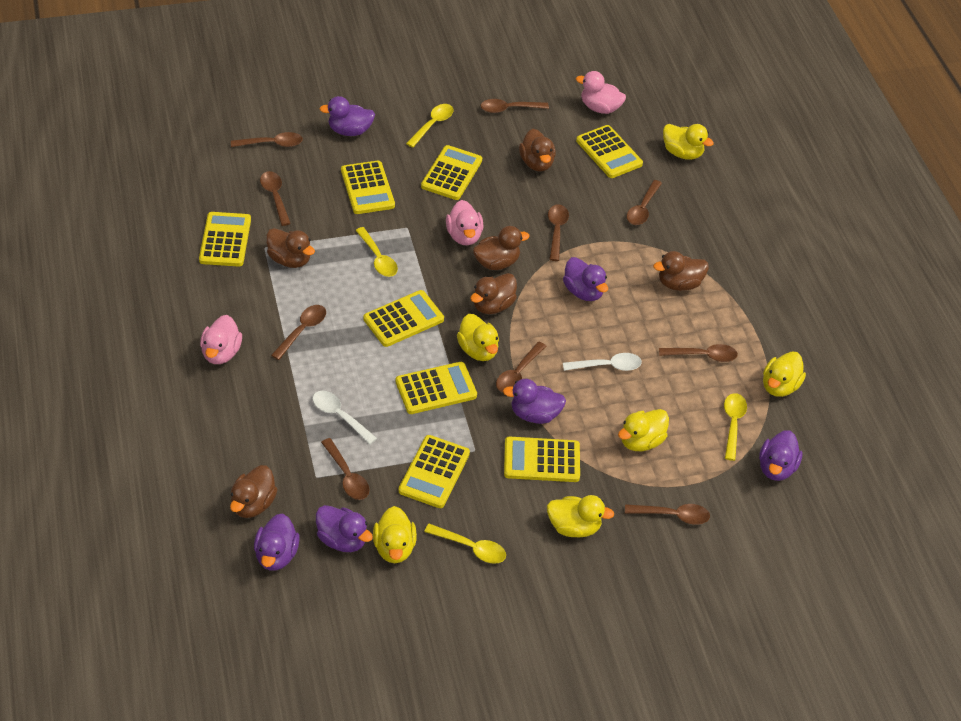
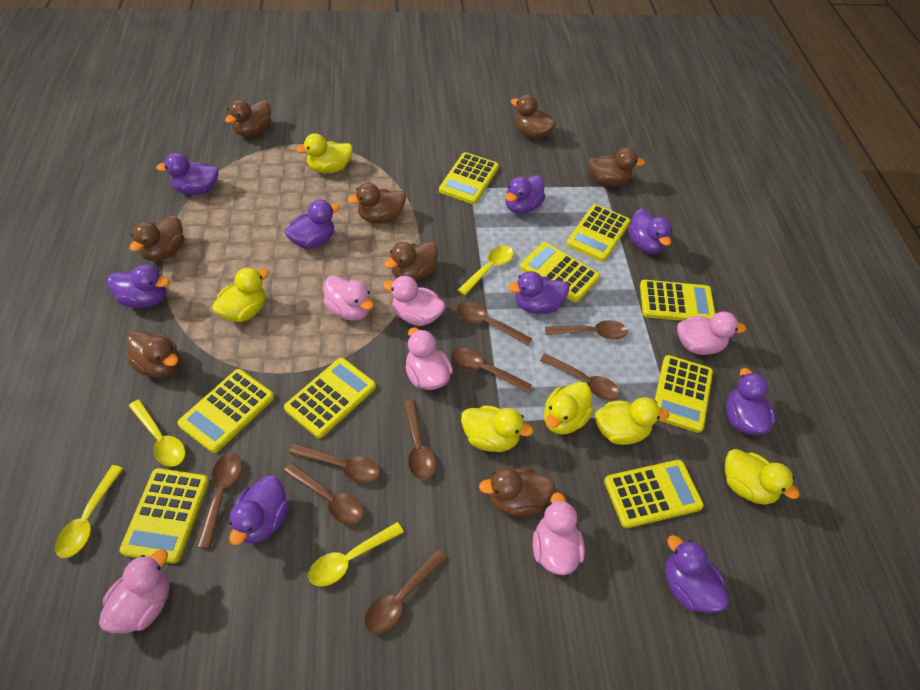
brown duck: 6 -> 8
brown spoon: 10 -> 9
pink duck: 3 -> 6
purple duck: 6 -> 9
white spoon: 2 -> 0
yellow calculator: 8 -> 9

